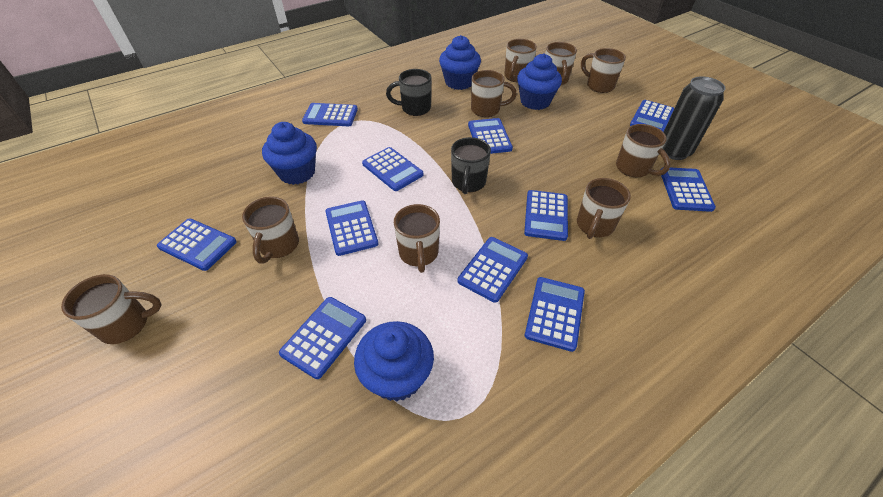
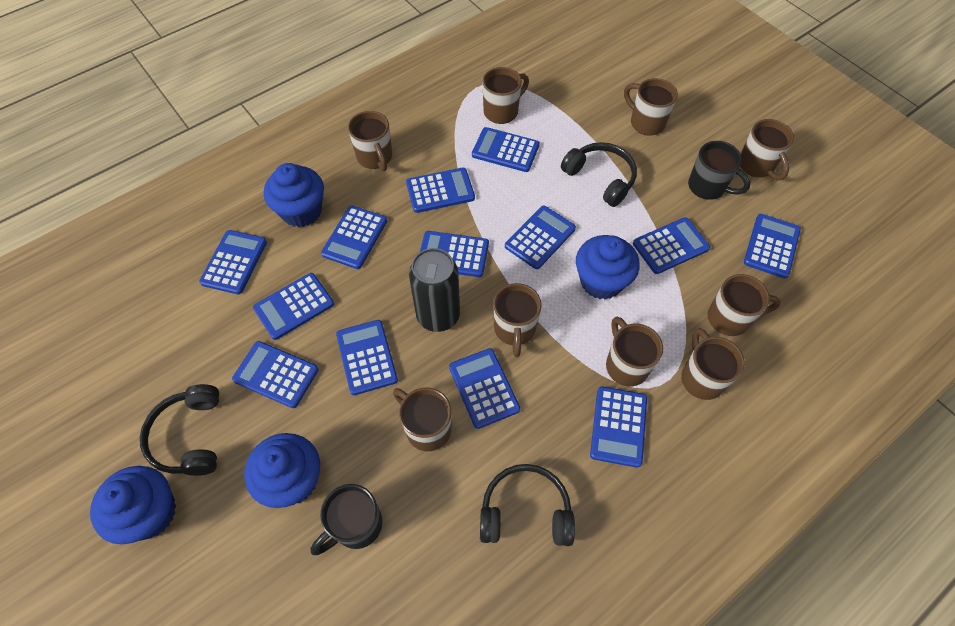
black headphones: 0 -> 3
blue calculator: 11 -> 13

